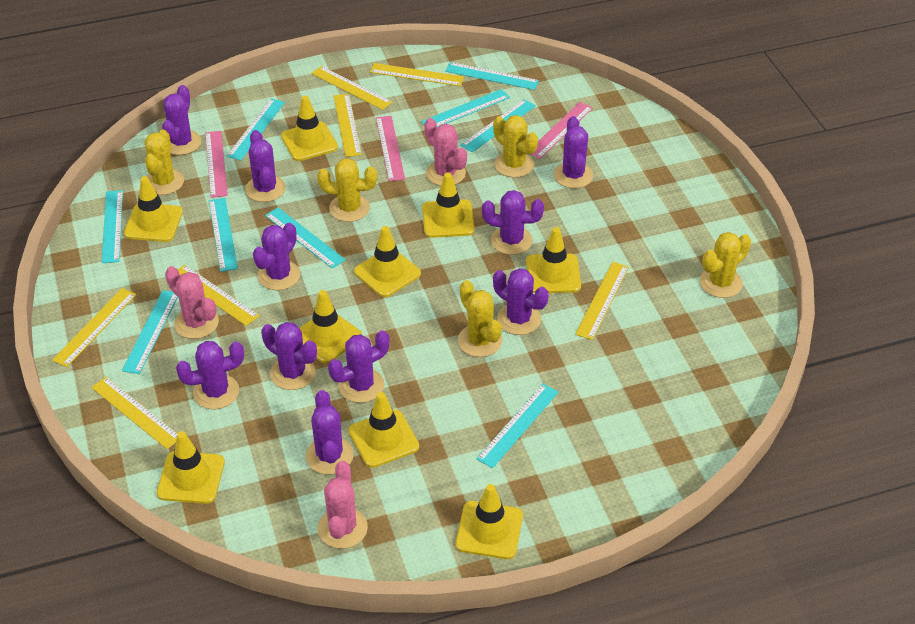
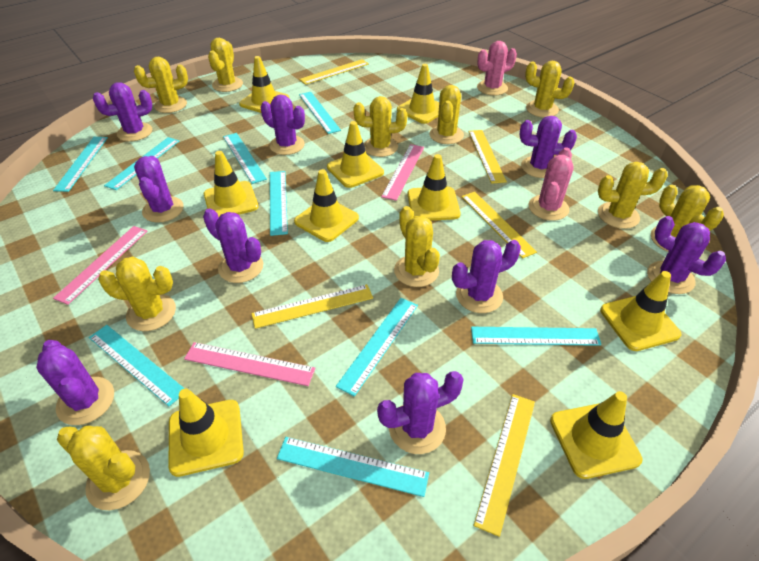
pink cactus: 3 -> 2
purple cactus: 10 -> 9
yellow cactus: 5 -> 10
yellow ruler: 7 -> 5

